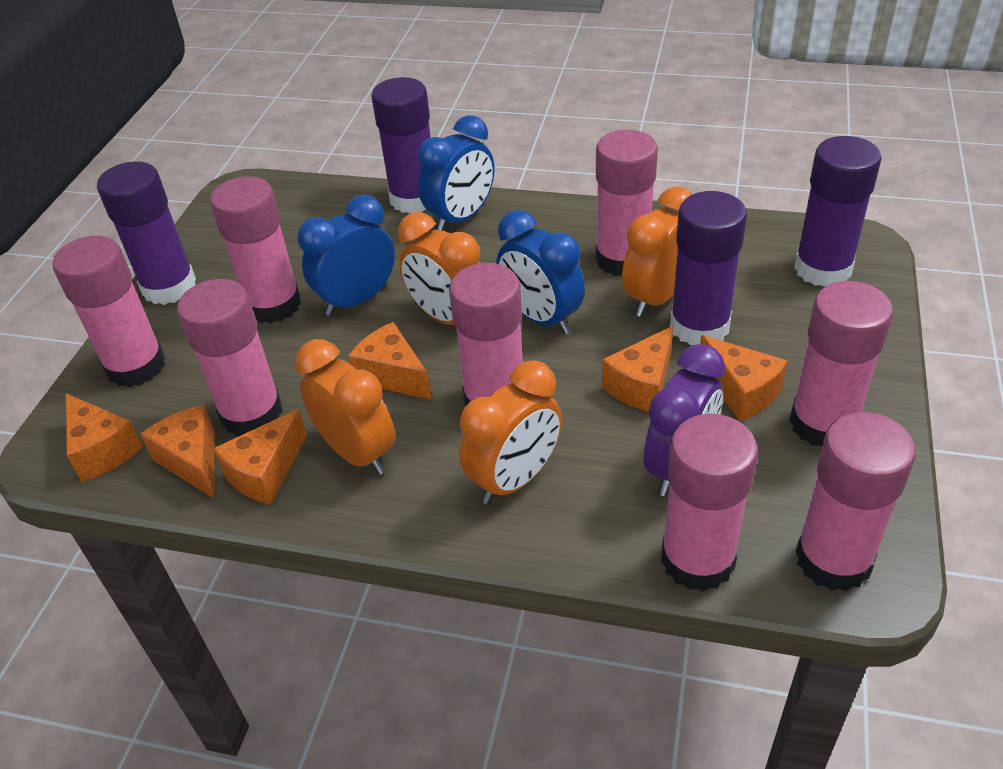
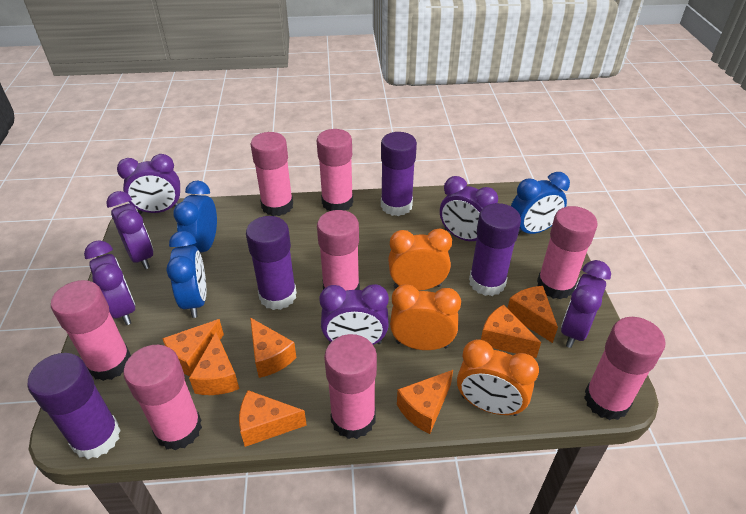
orange cheese: 6 -> 7
orange clock: 4 -> 3
purple clock: 1 -> 6

